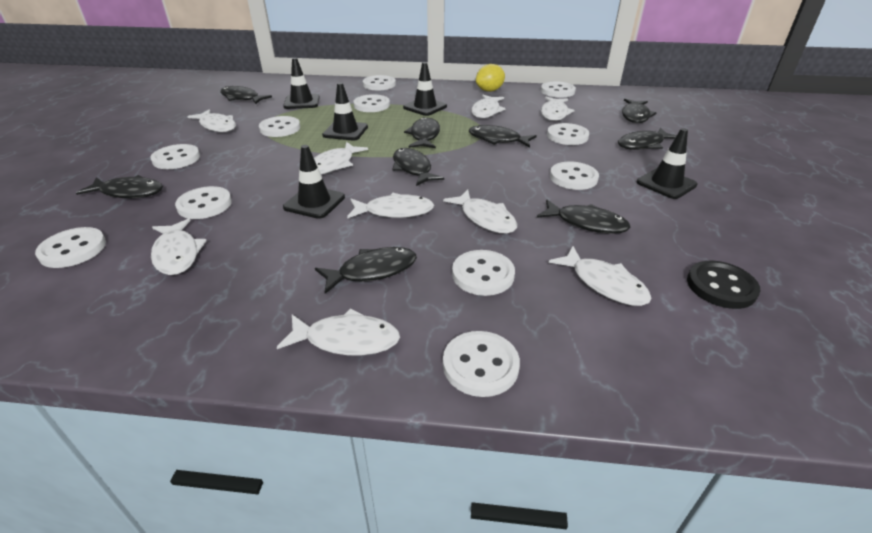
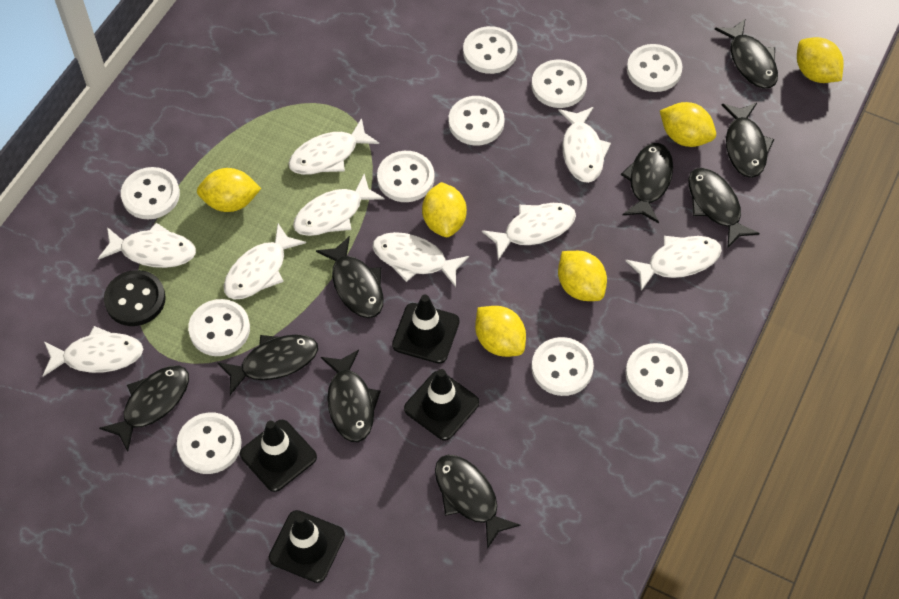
black traffic cone: 5 -> 4
white button: 11 -> 10
yellow lemon: 1 -> 6

